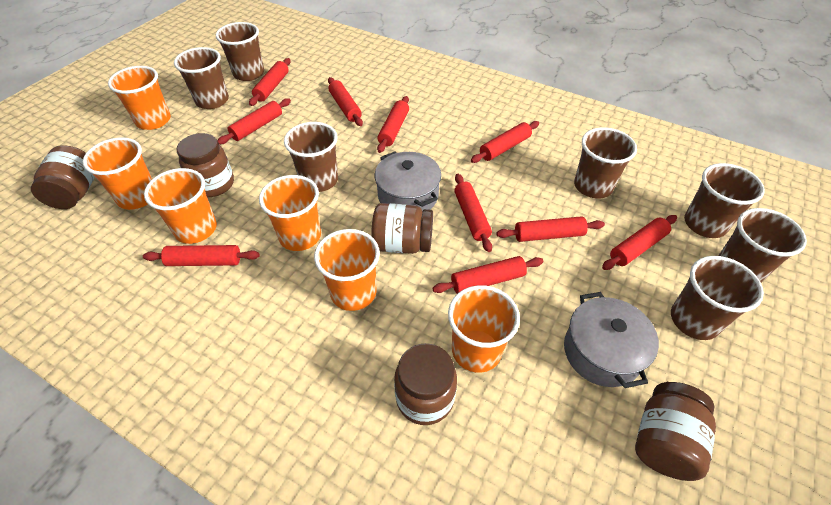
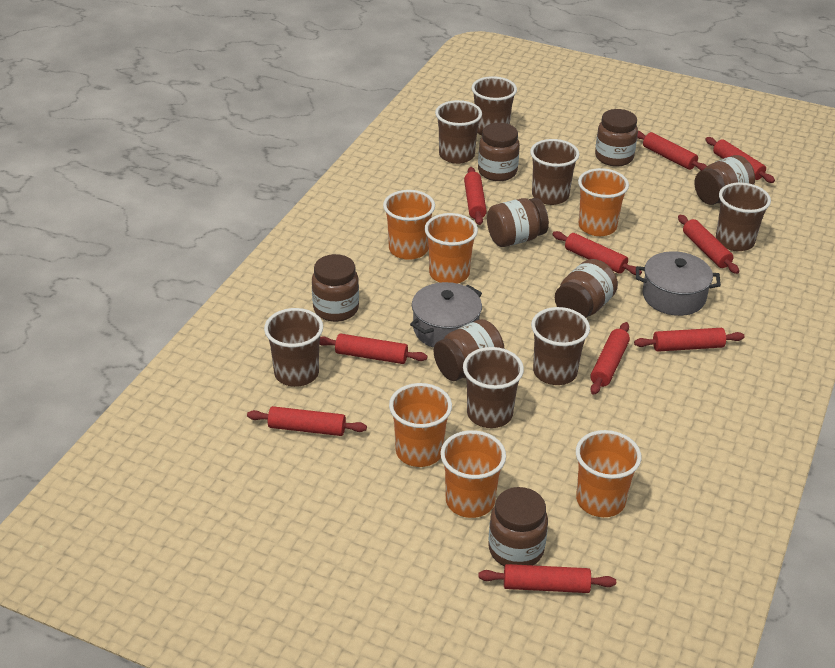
brown jar: 5 -> 8

